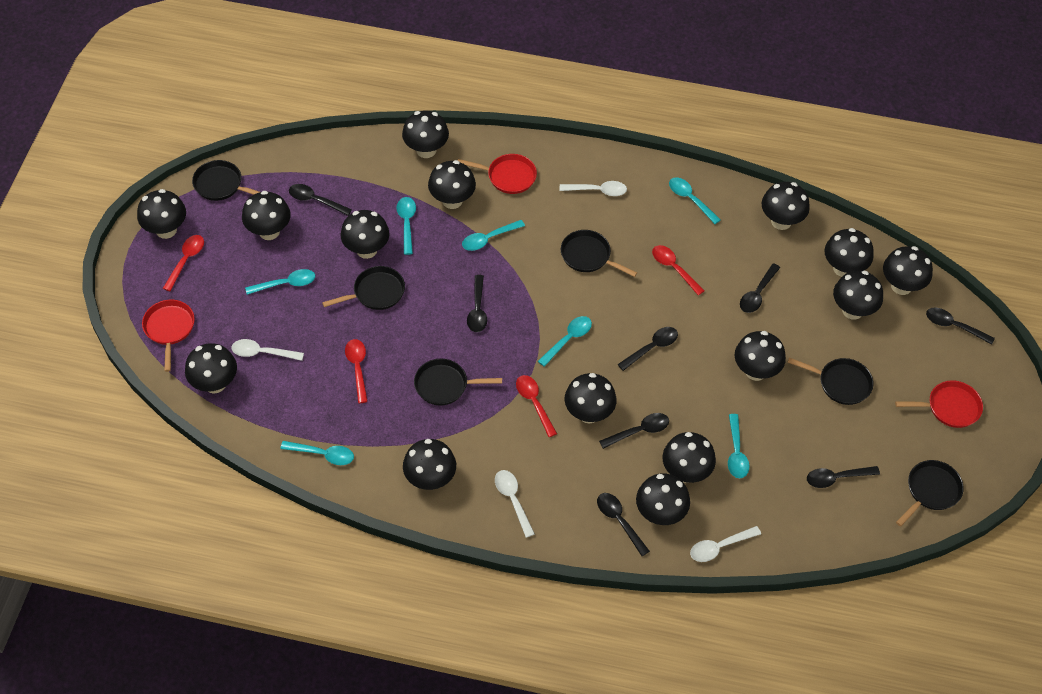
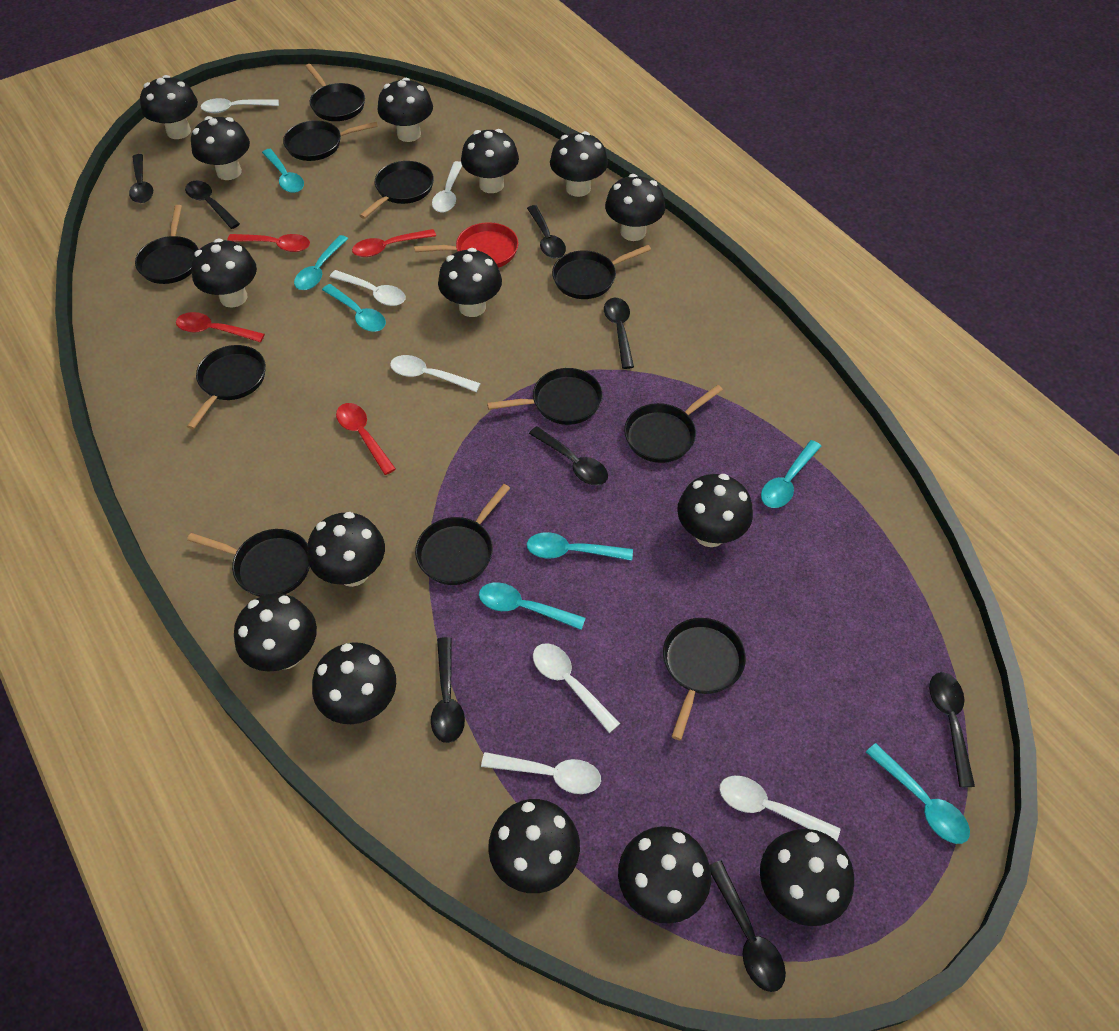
black pan: 6 -> 11
red pan: 3 -> 1
white spoon: 4 -> 7

